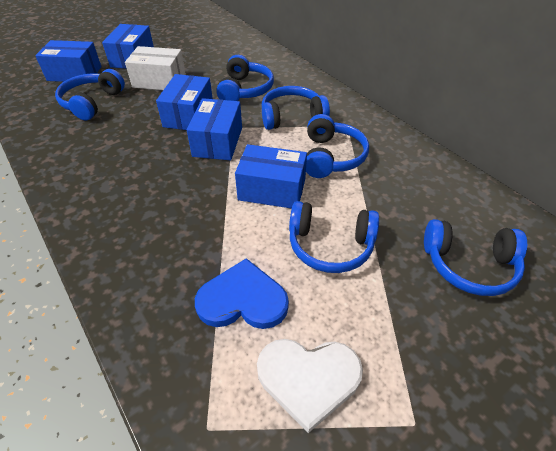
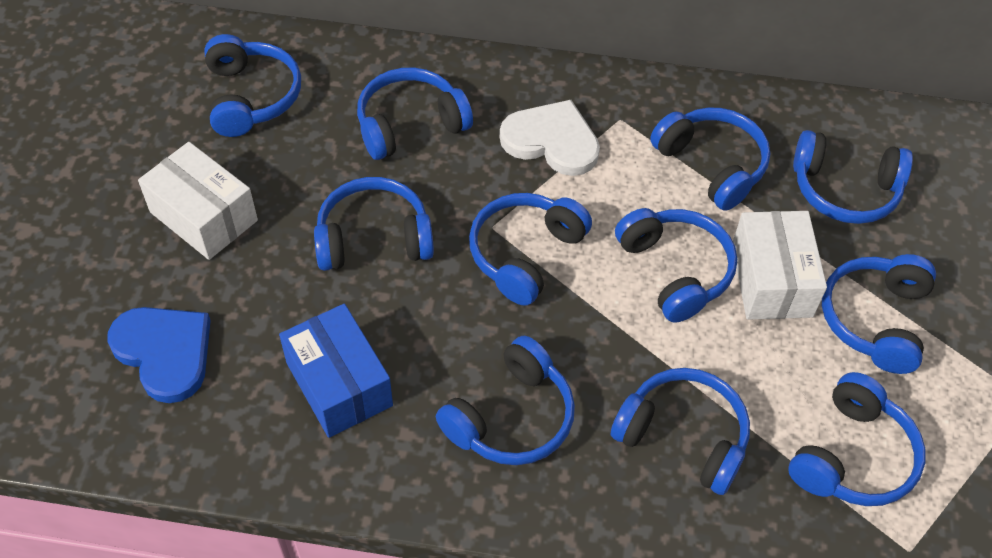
blue box: 5 -> 1
blue headphones: 6 -> 11
white box: 1 -> 2

